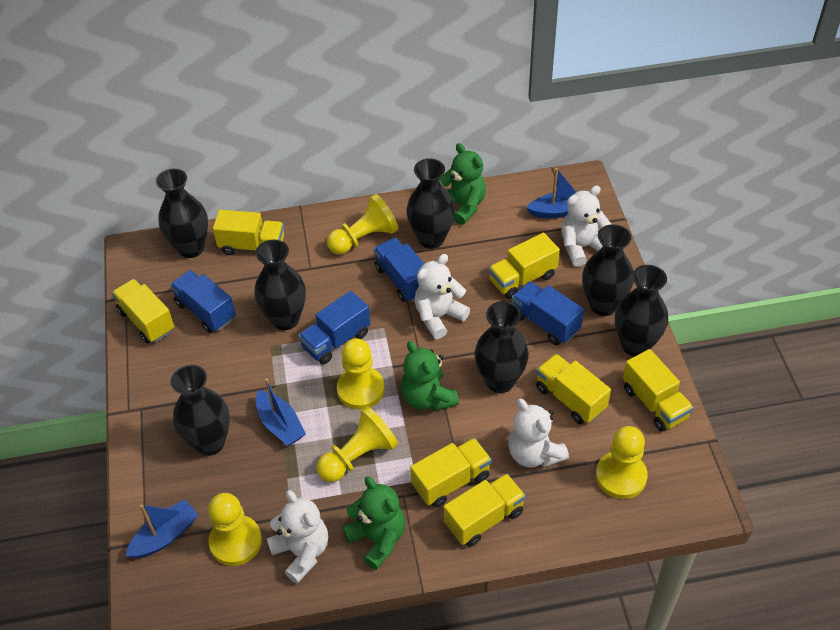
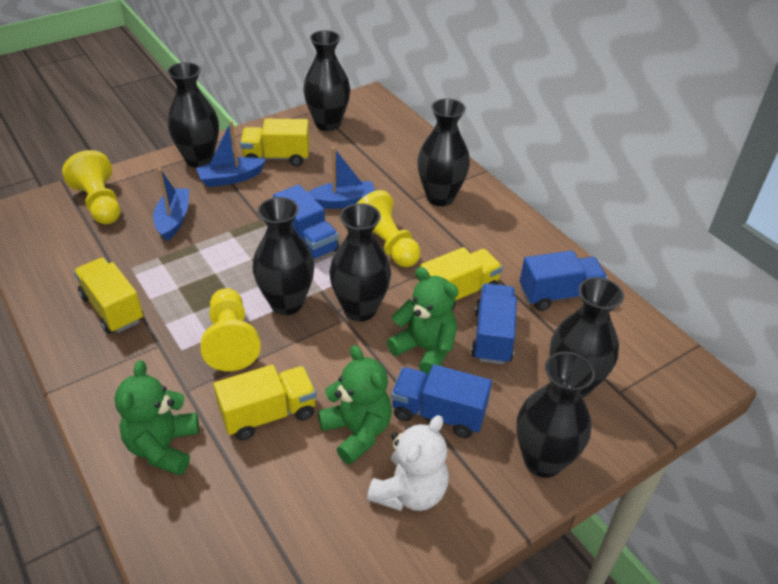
white teddy bear: 4 -> 1
yellow pawn: 5 -> 3
yellow truck: 7 -> 4

